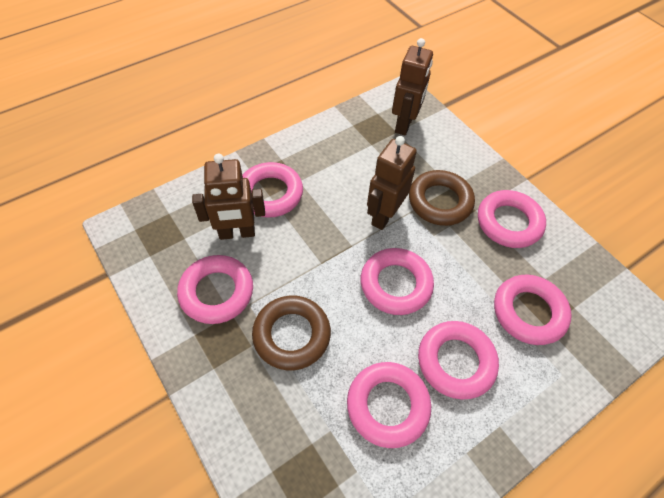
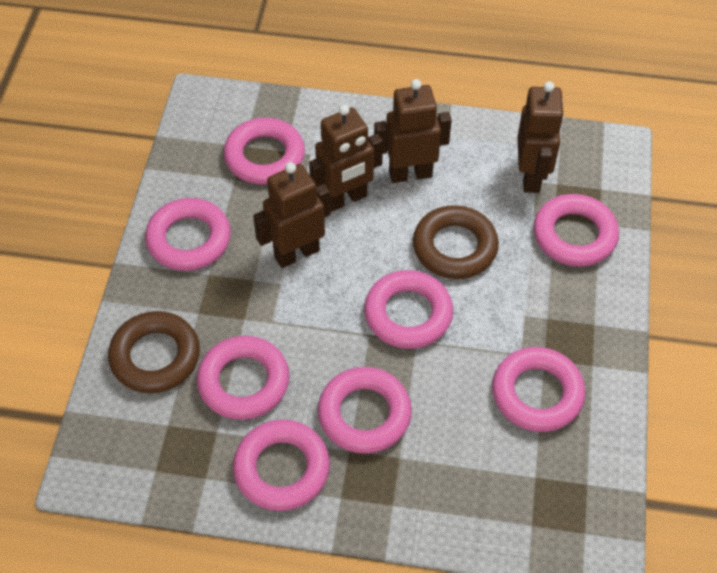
brown robot: 3 -> 4
pink ring: 7 -> 8

